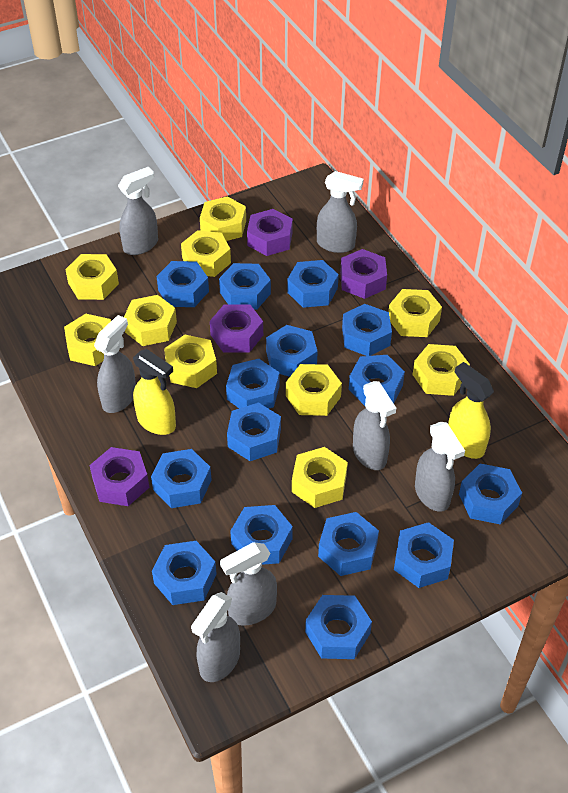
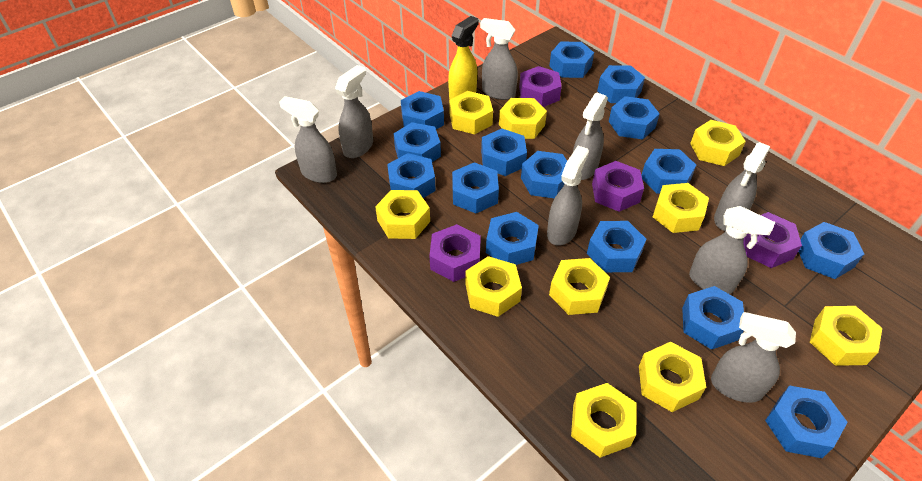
grey spray bottle: 7 -> 8
yellow spray bottle: 2 -> 1

